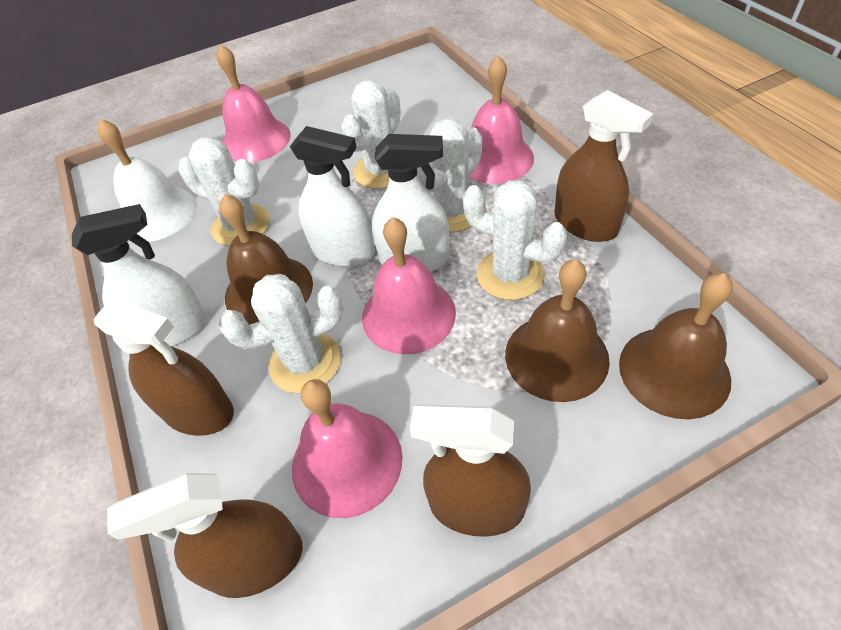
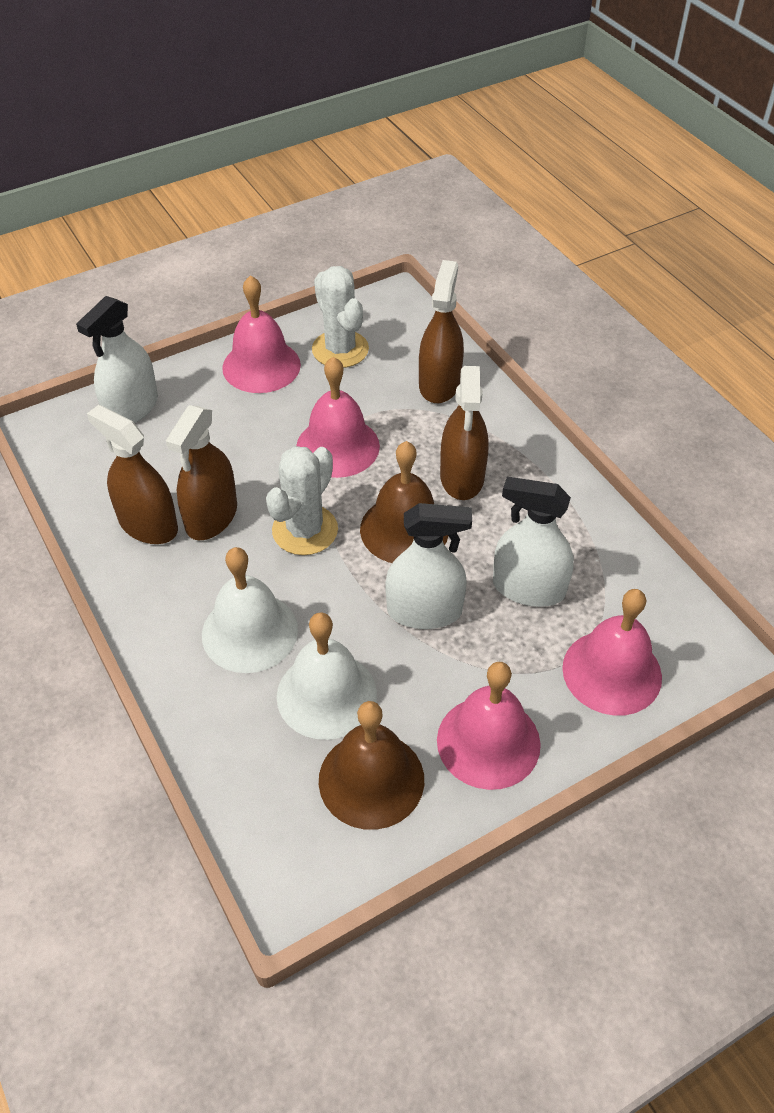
brown bell: 3 -> 2
white bell: 1 -> 2
white cactus: 5 -> 2

